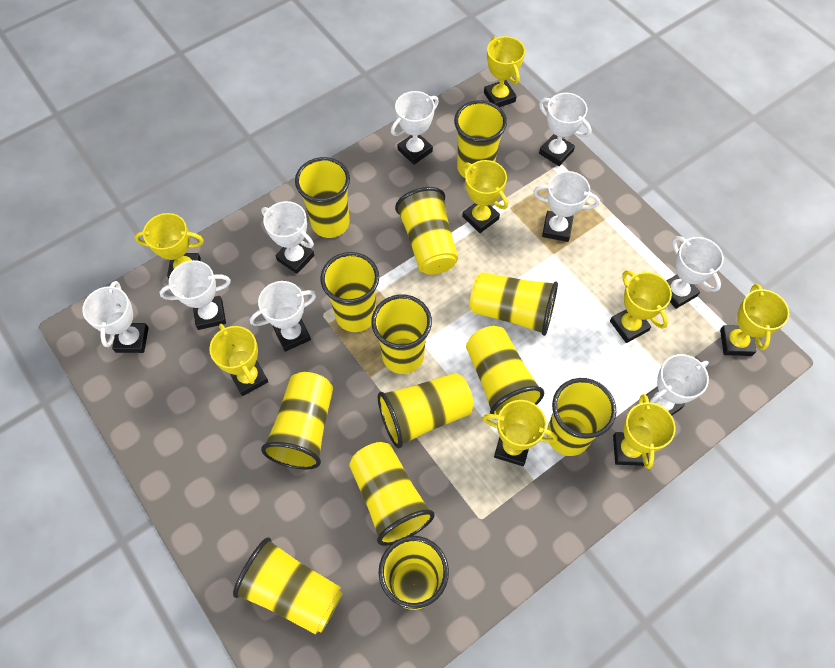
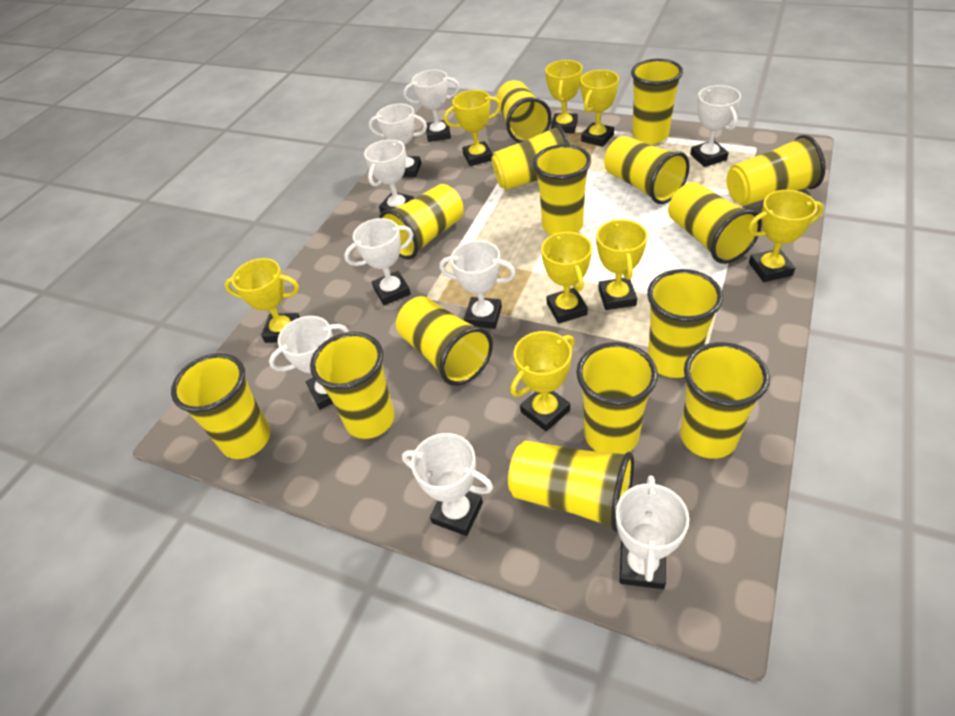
yellow cup: 13 -> 15

